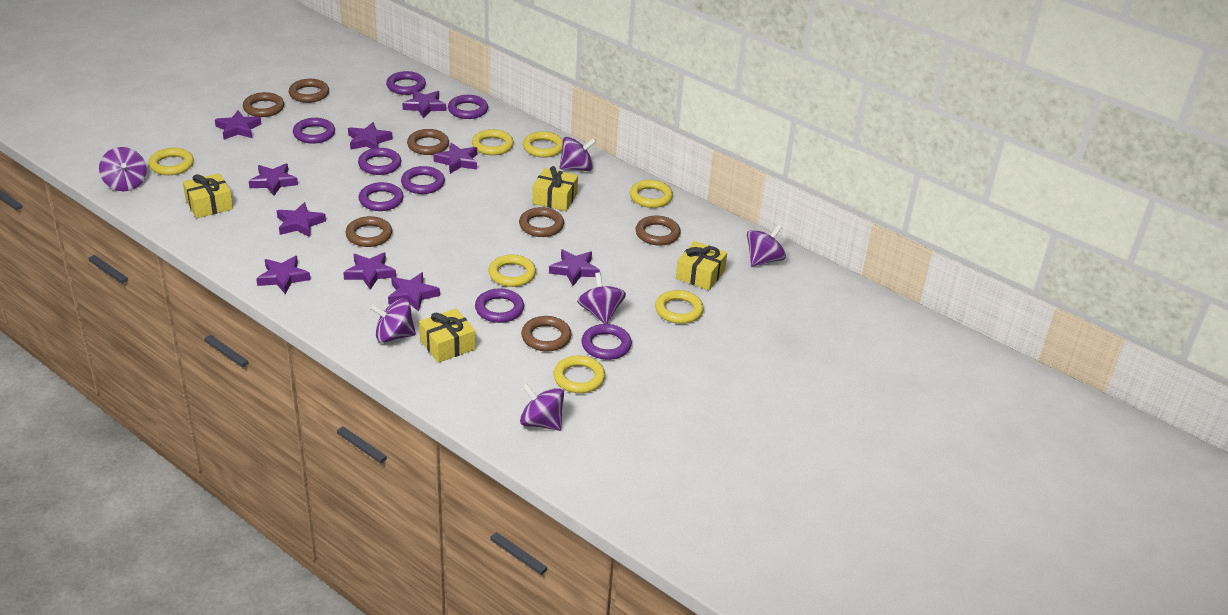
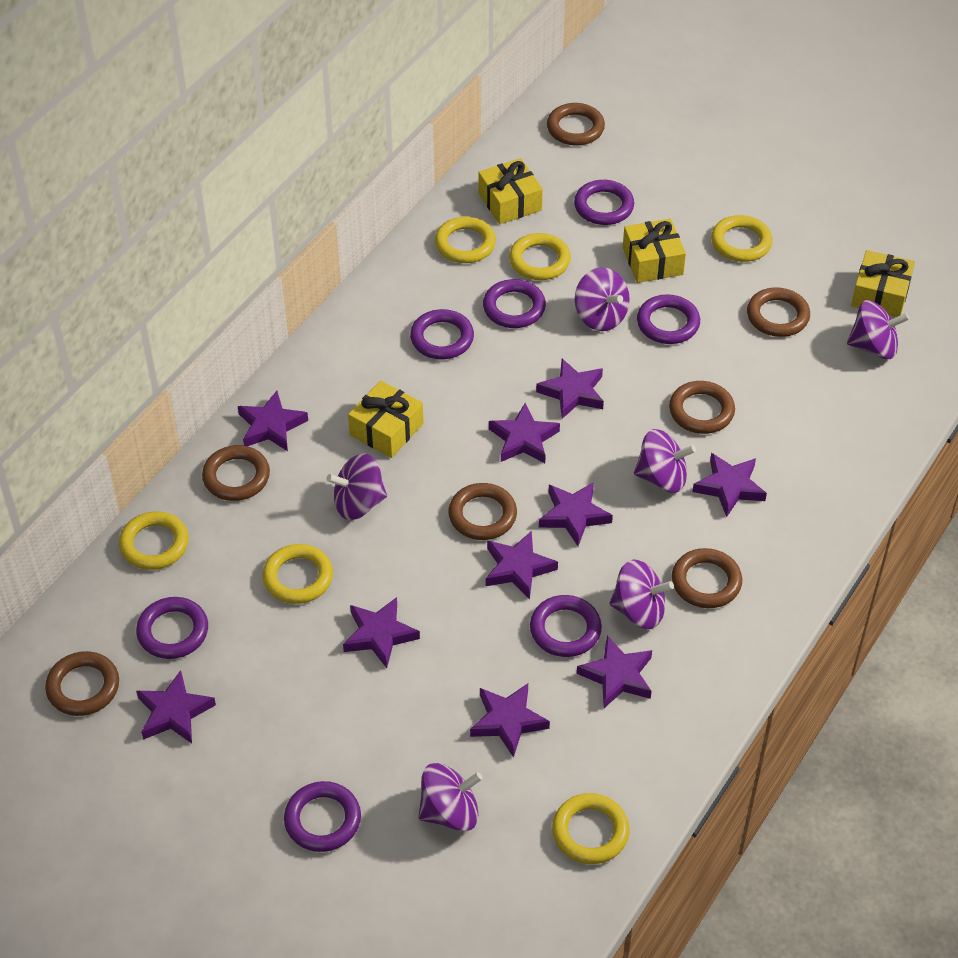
purple ring: 8 -> 7
yellow ring: 7 -> 6

